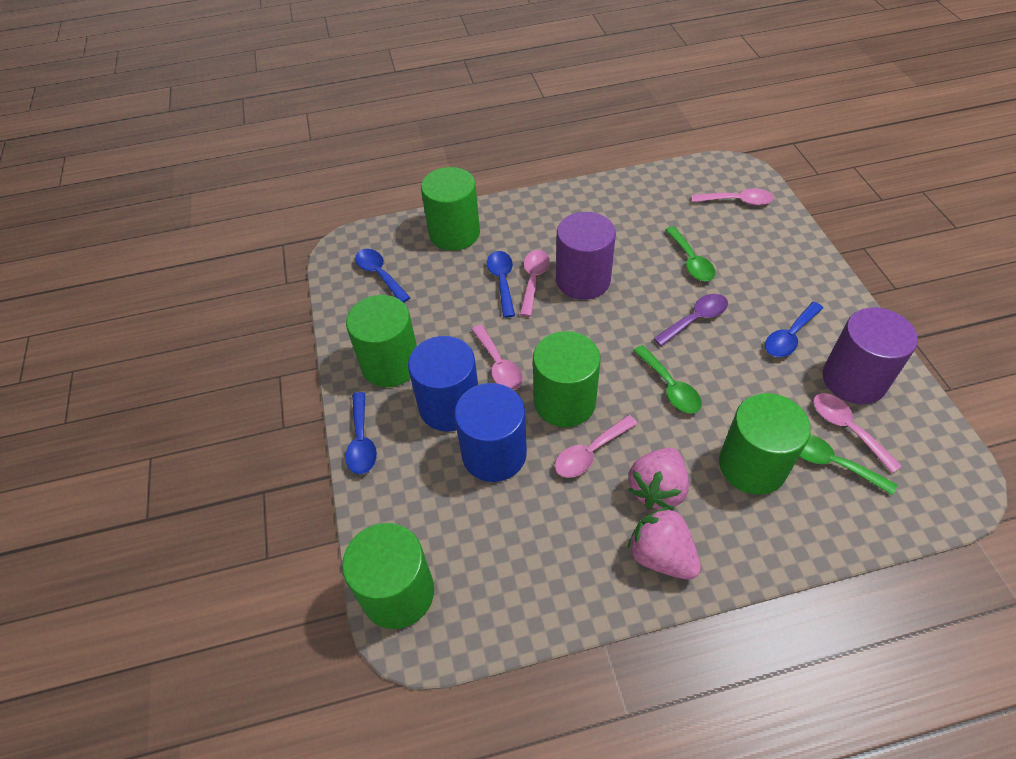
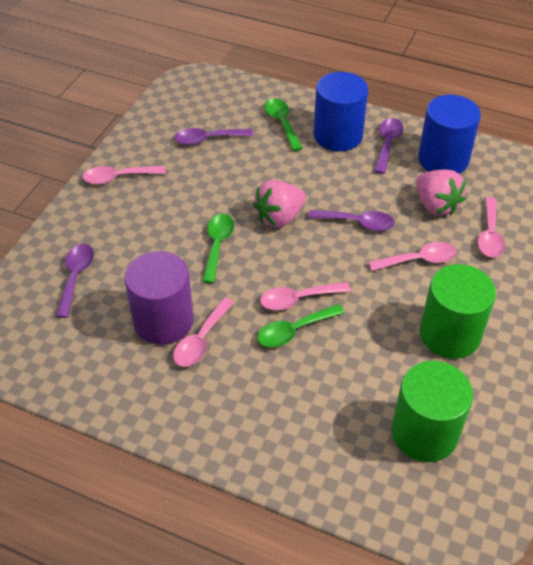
blue spoon: 4 -> 0
green cylinder: 5 -> 2
purple cylinder: 2 -> 1
purple spoon: 1 -> 4

